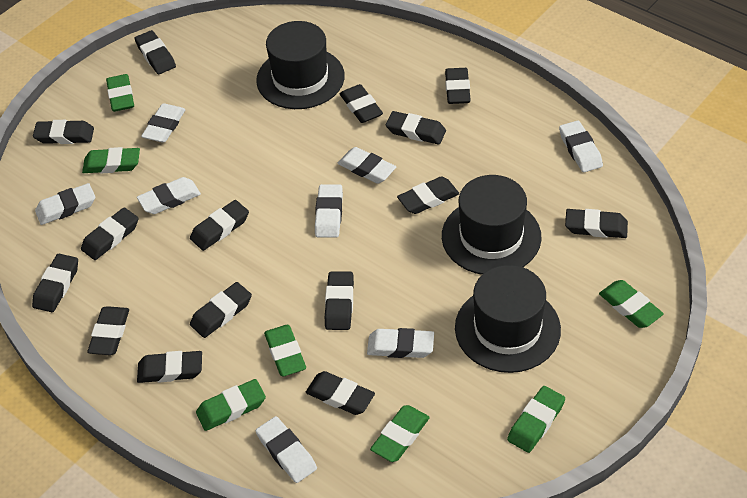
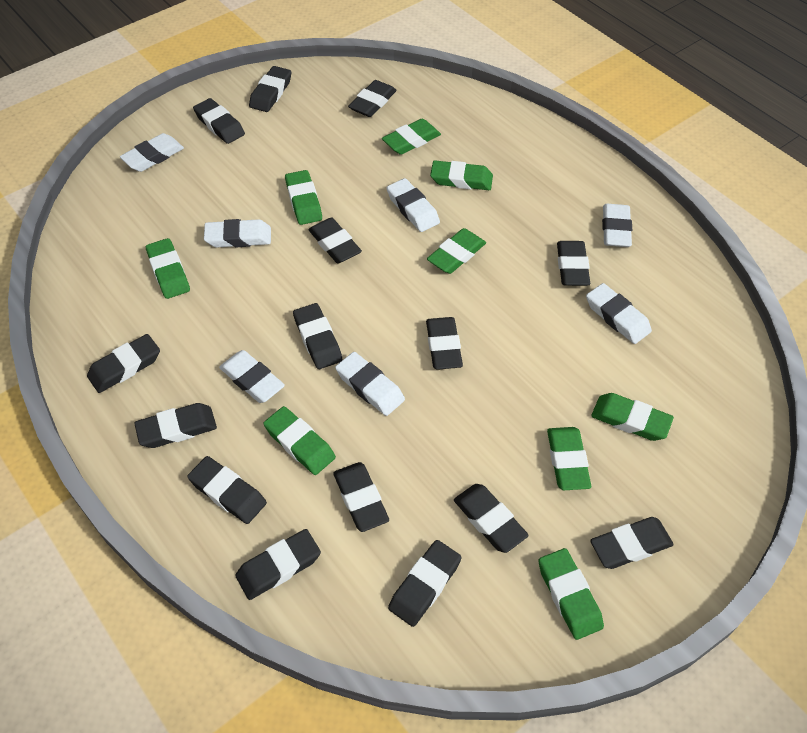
black hat: 3 -> 0
green eraser: 7 -> 9
white eraser: 8 -> 7

